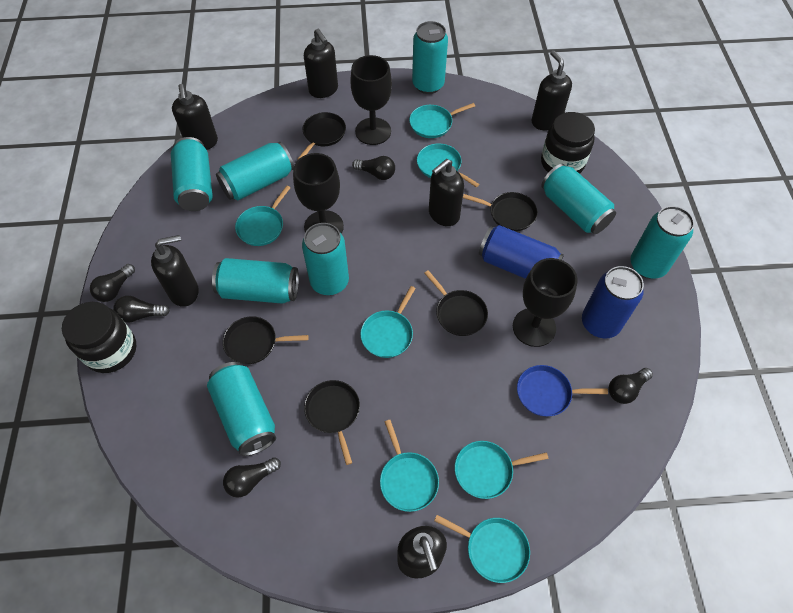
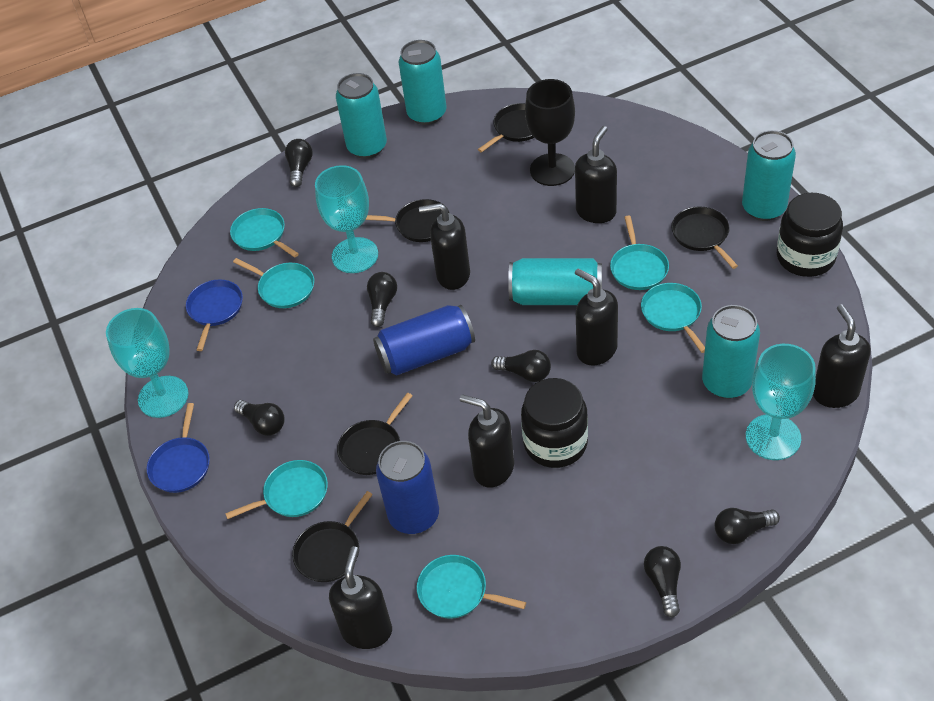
black goblet: 3 -> 1
black light bulb: 5 -> 6
blue pan: 1 -> 2
turquoise can: 8 -> 5
turquoise goblet: 0 -> 3
turquoise pan: 7 -> 6

